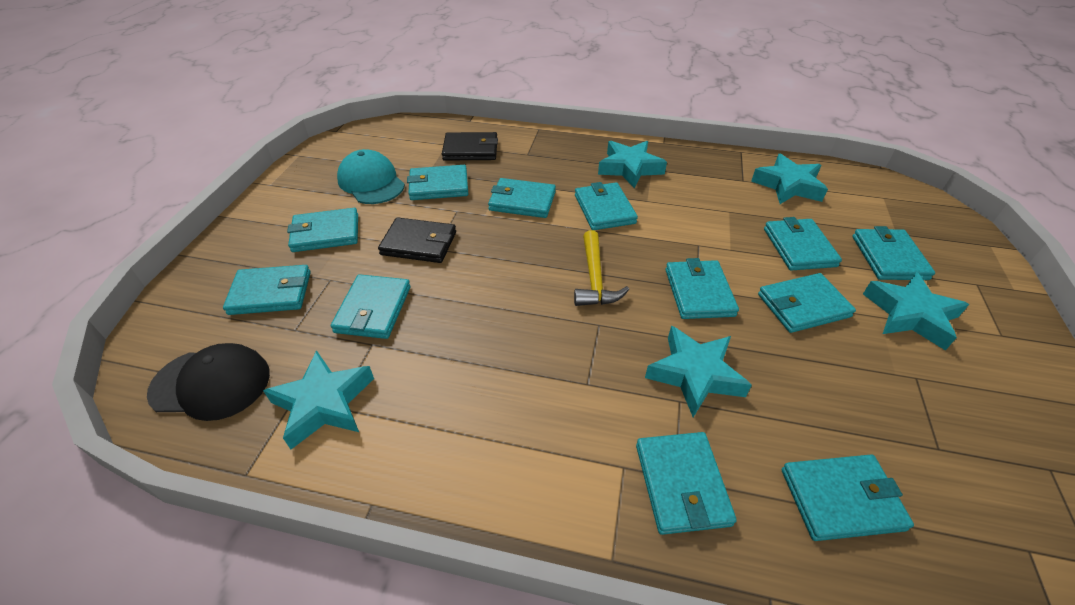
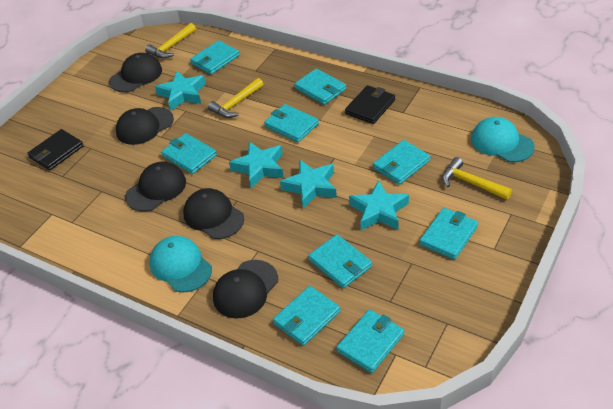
black cap: 1 -> 5
turquoise cap: 1 -> 2
turquoise star: 5 -> 4
turquoise wallet: 12 -> 9
yellow hammer: 1 -> 3

